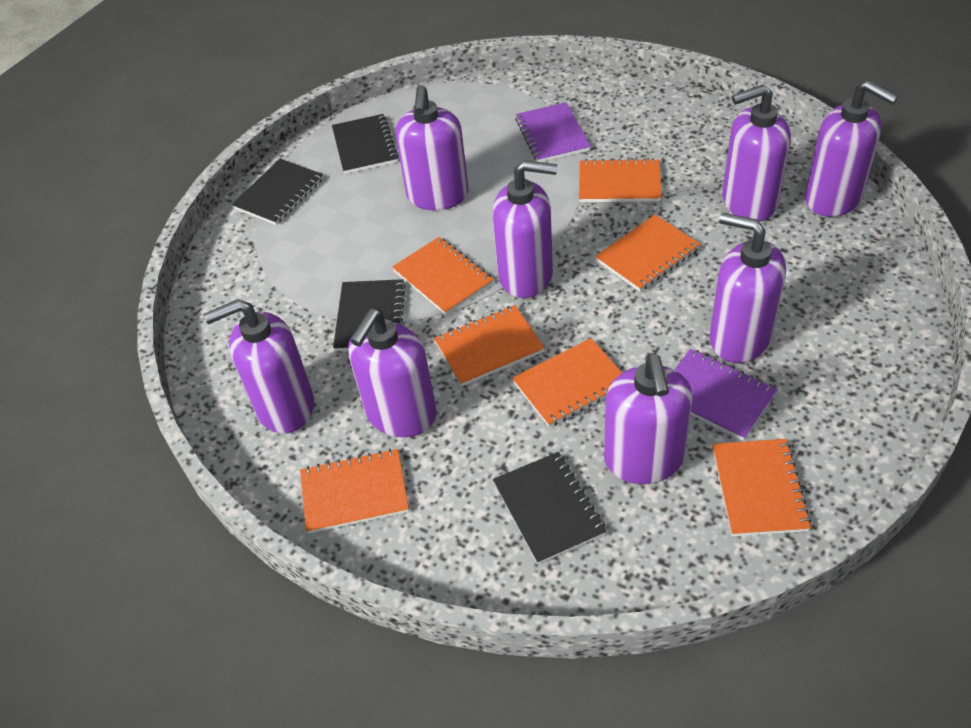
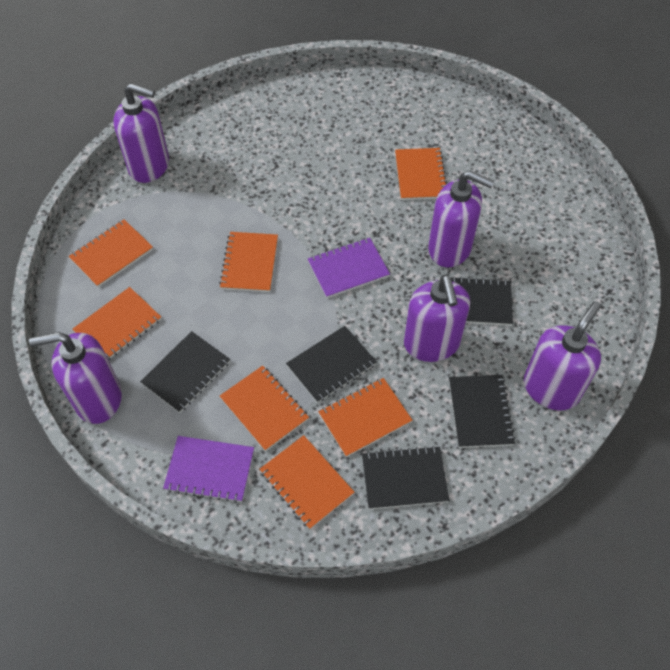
black notebook: 4 -> 5
purple soap dispenser: 8 -> 5

